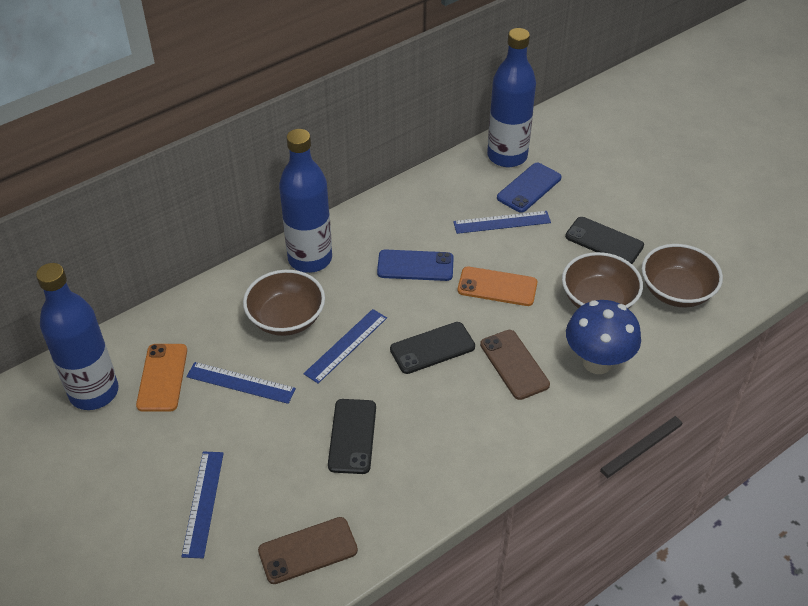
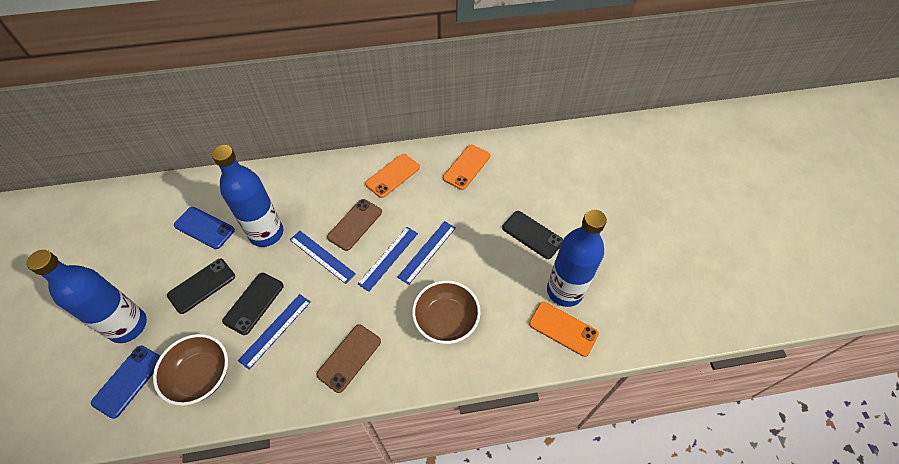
blue mushroom: 1 -> 0
brown bowl: 3 -> 2
orange phone: 2 -> 3

